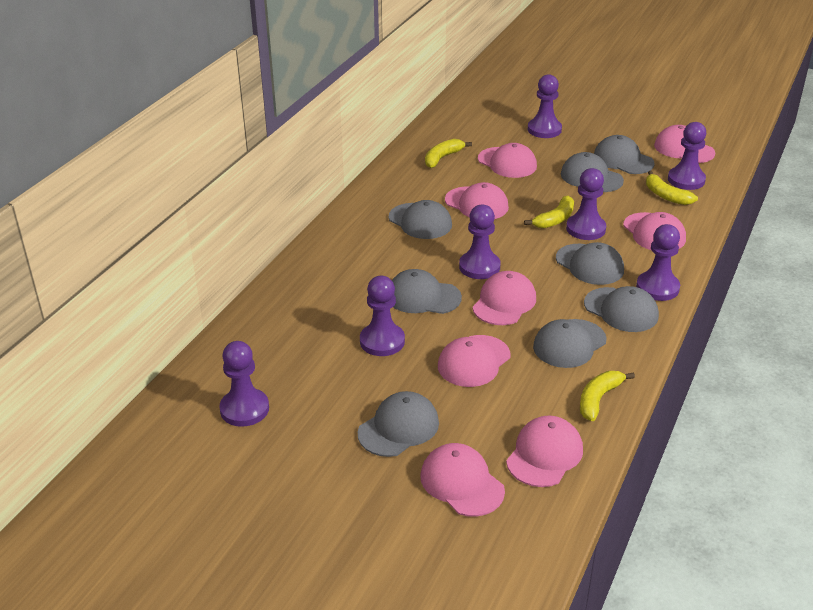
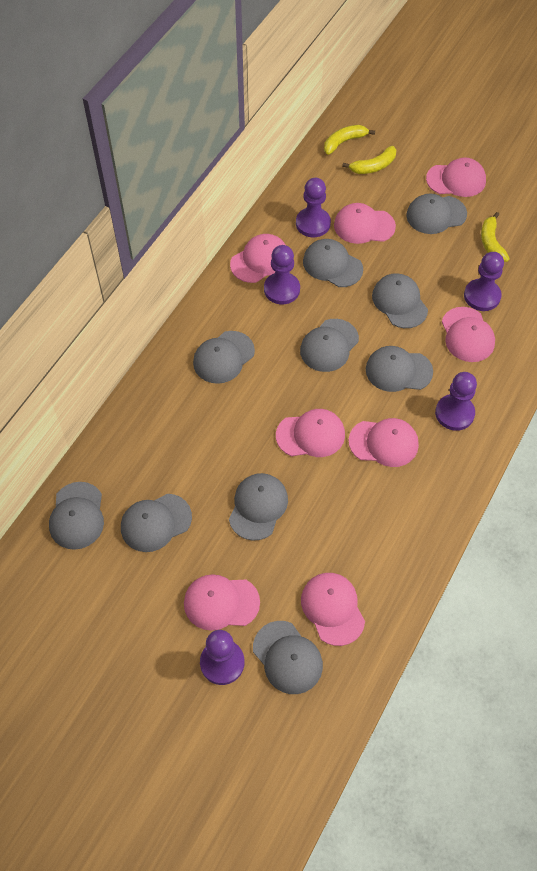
grey cap: 8 -> 10
purple pawn: 7 -> 5
yellow banana: 4 -> 3

